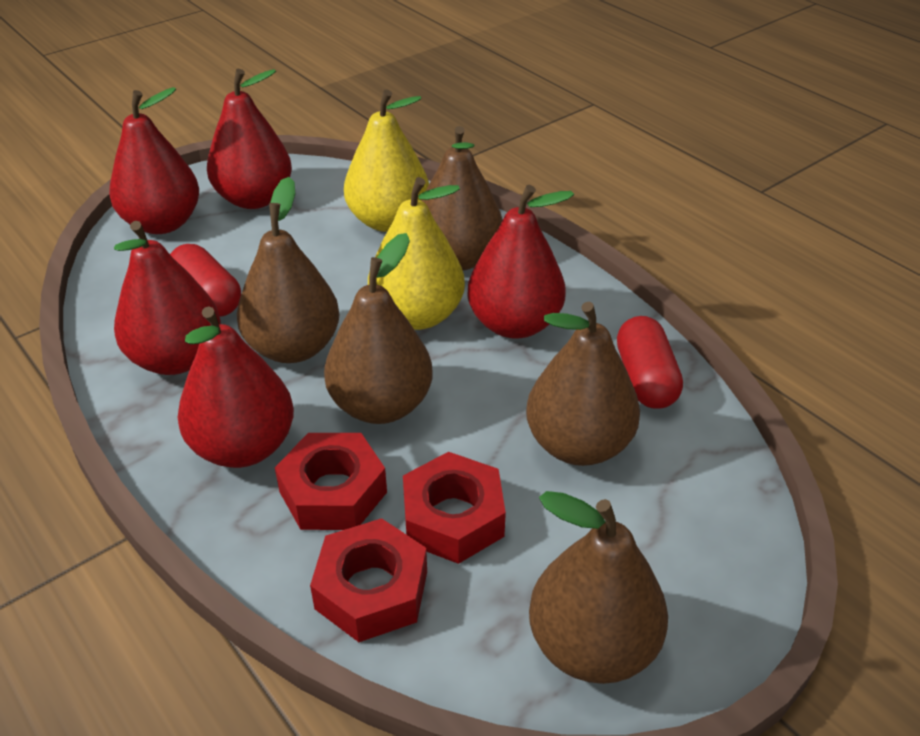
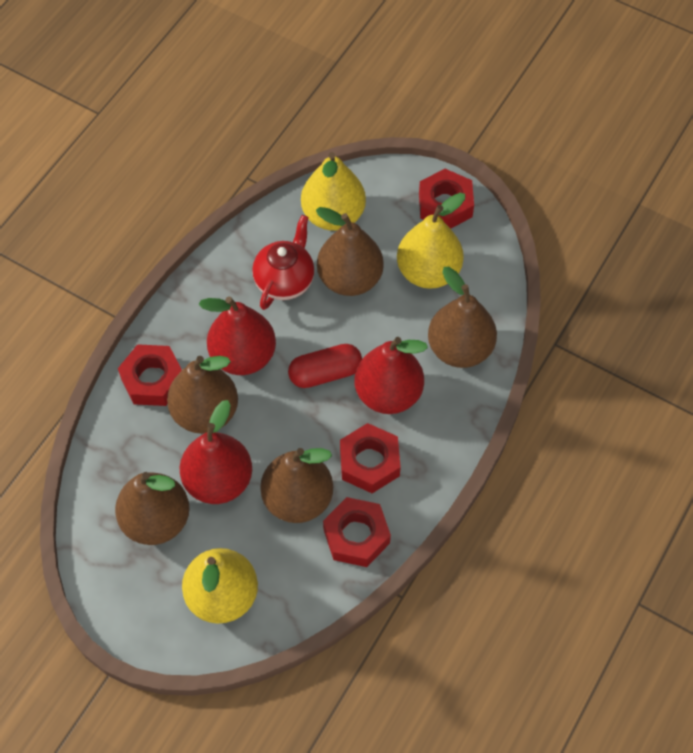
red capsule: 2 -> 1
red nut: 3 -> 4
red pear: 5 -> 3
red teapot: 0 -> 1
yellow pear: 2 -> 3

